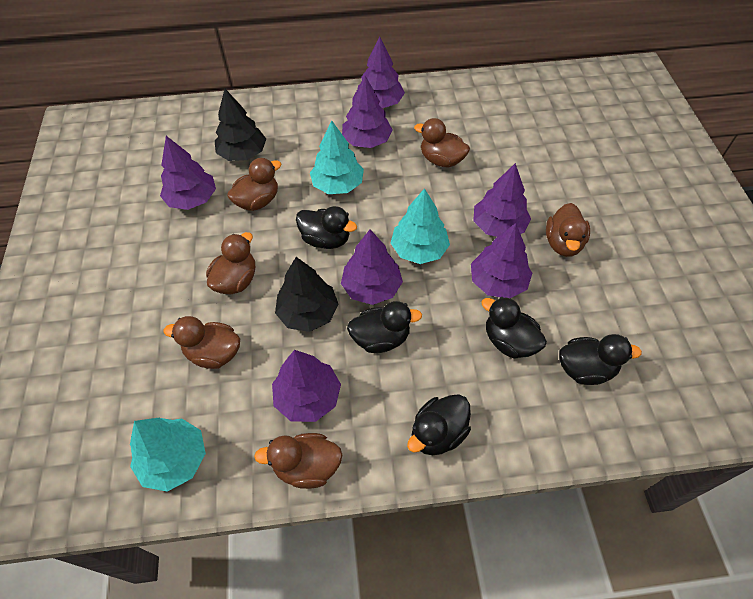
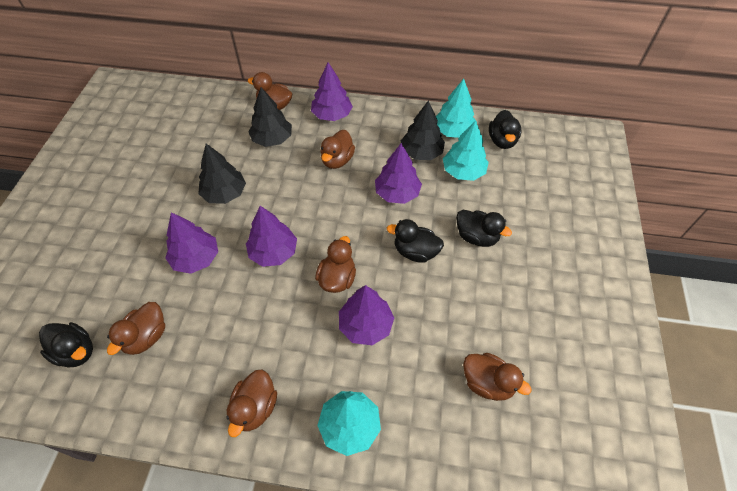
black duck: 5 -> 4
black tree: 2 -> 3
purple tree: 7 -> 5

